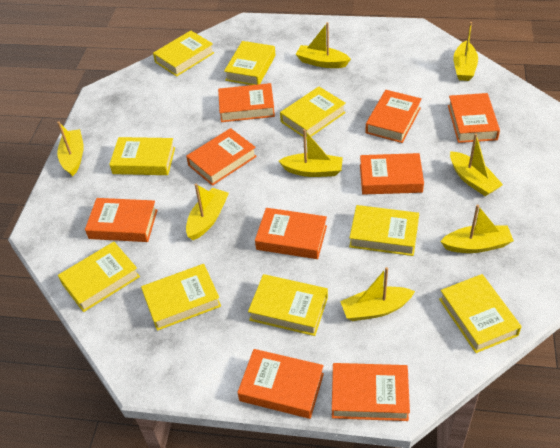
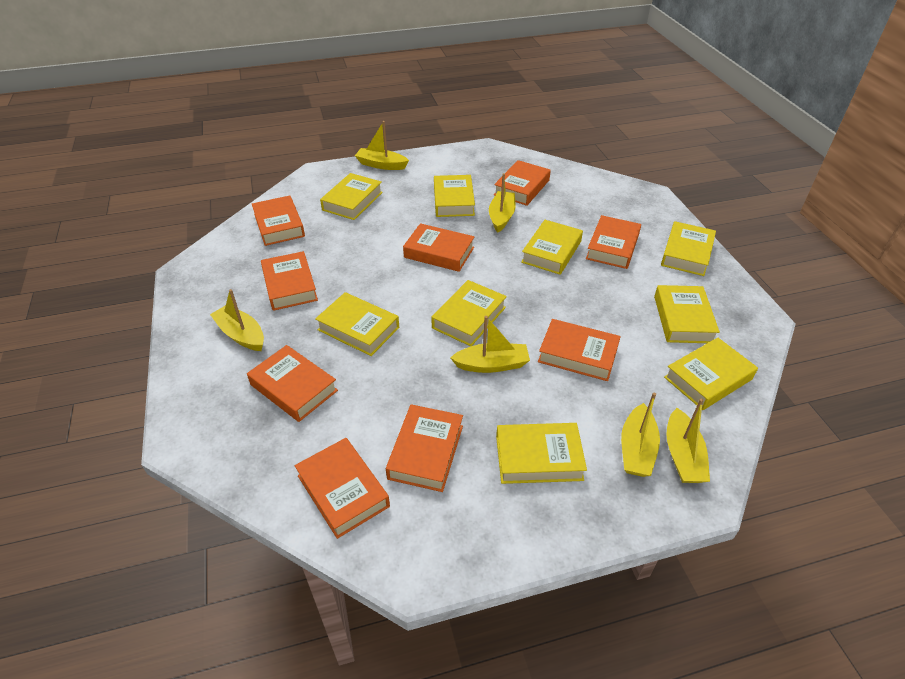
yellow boat: 8 -> 6

